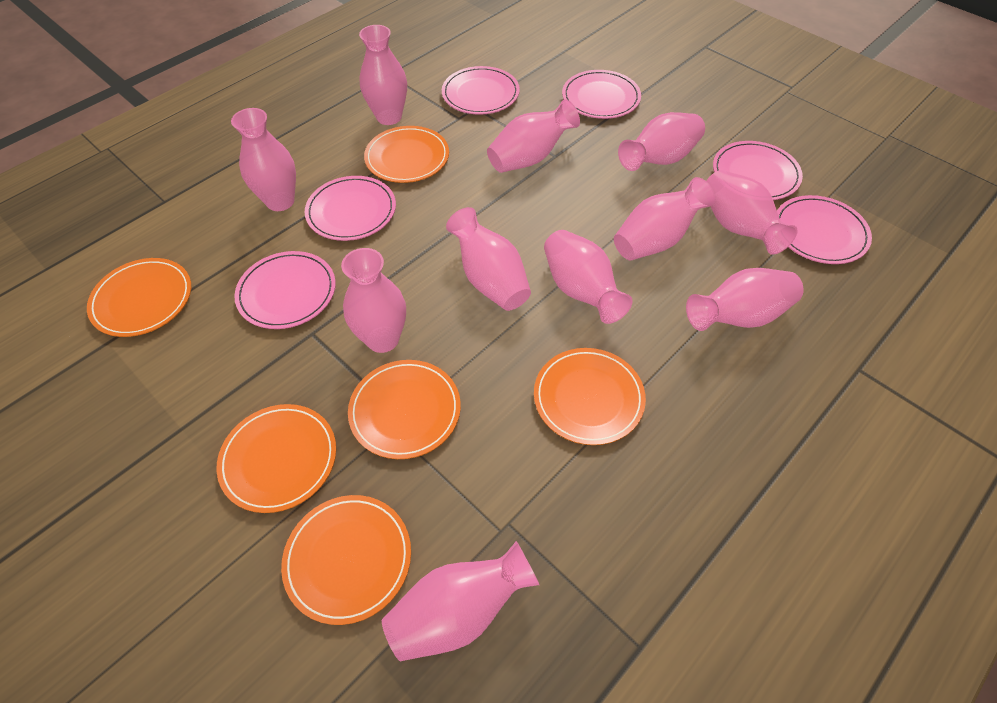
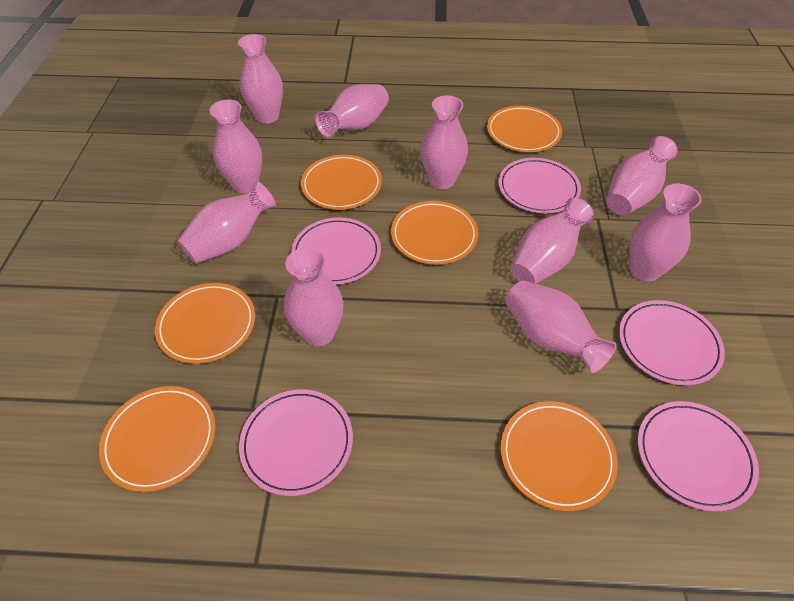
pink plate: 6 -> 5
pink vase: 11 -> 10

